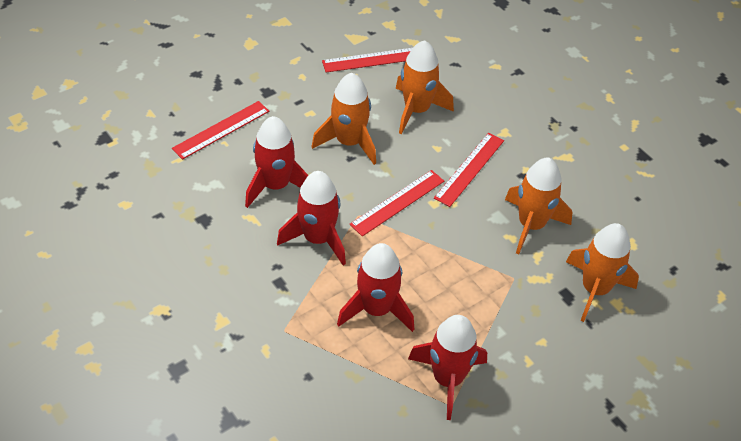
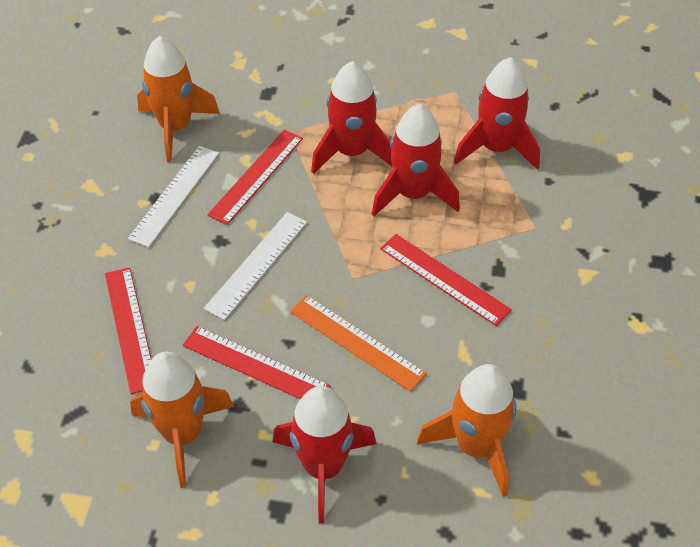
orange rocket: 4 -> 3
orange ruler: 0 -> 1
white ruler: 0 -> 2

